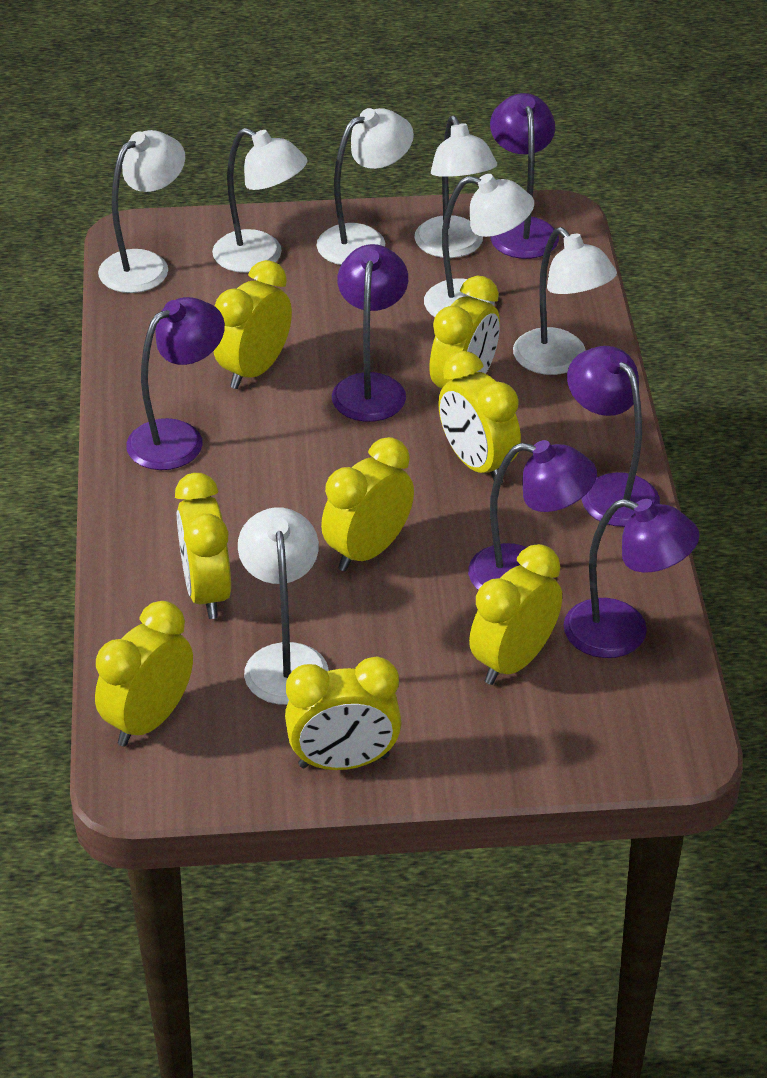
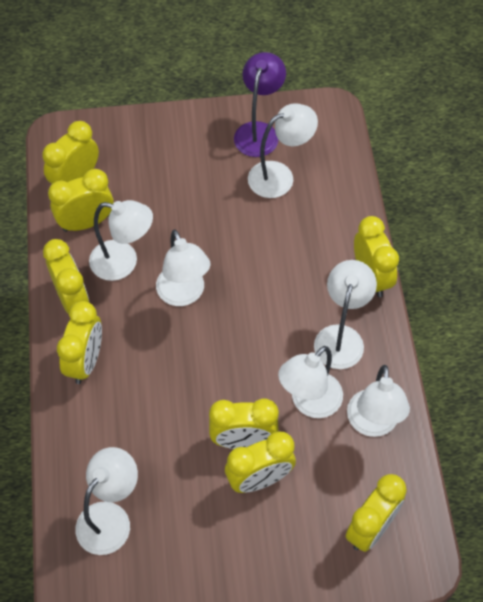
purple lamp: 6 -> 1

